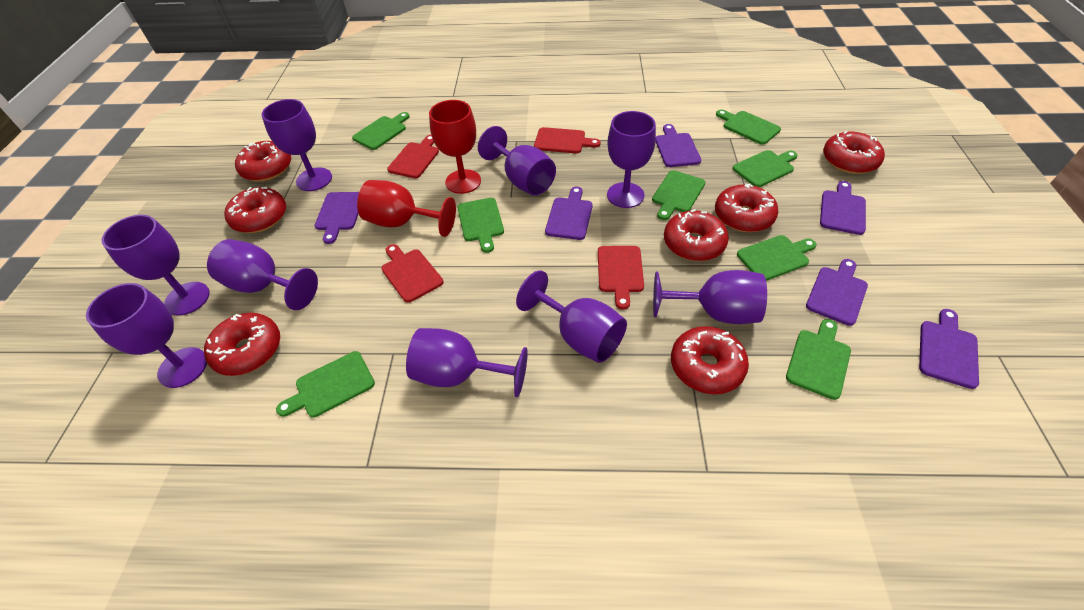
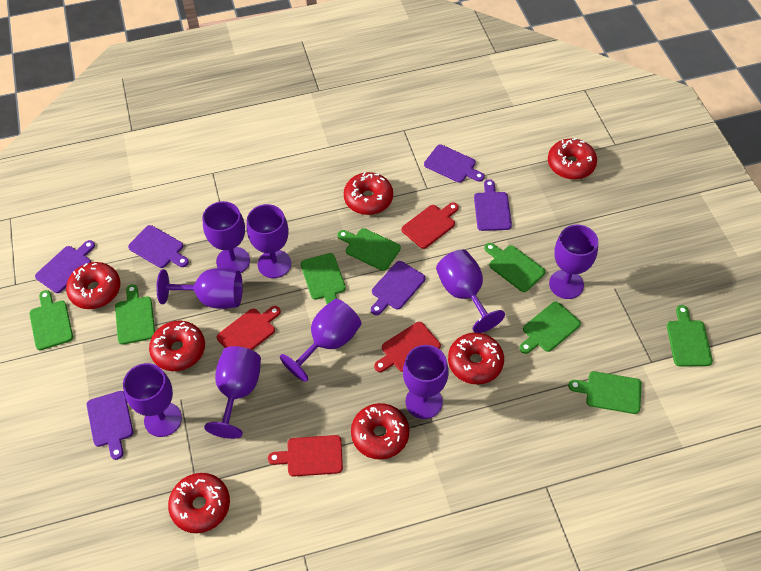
red goblet: 2 -> 0

